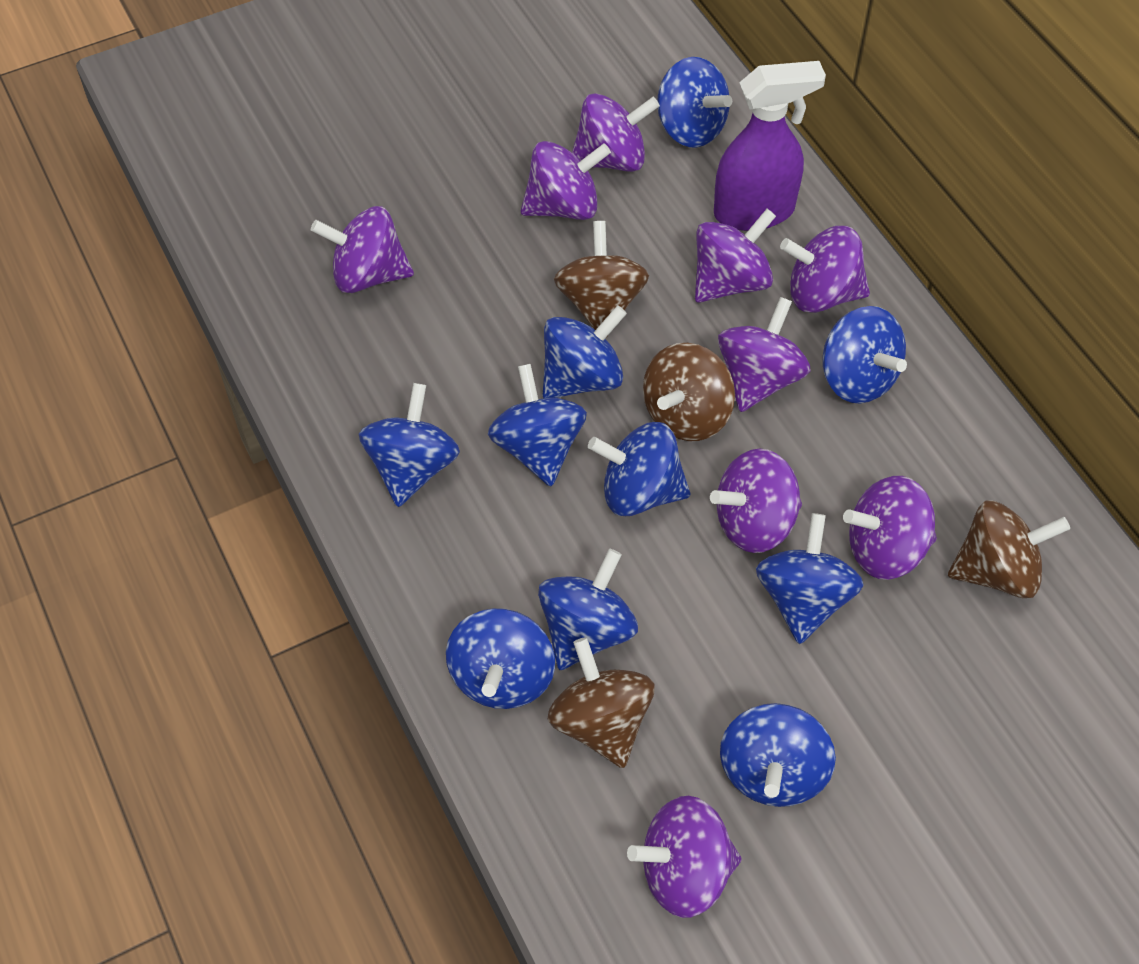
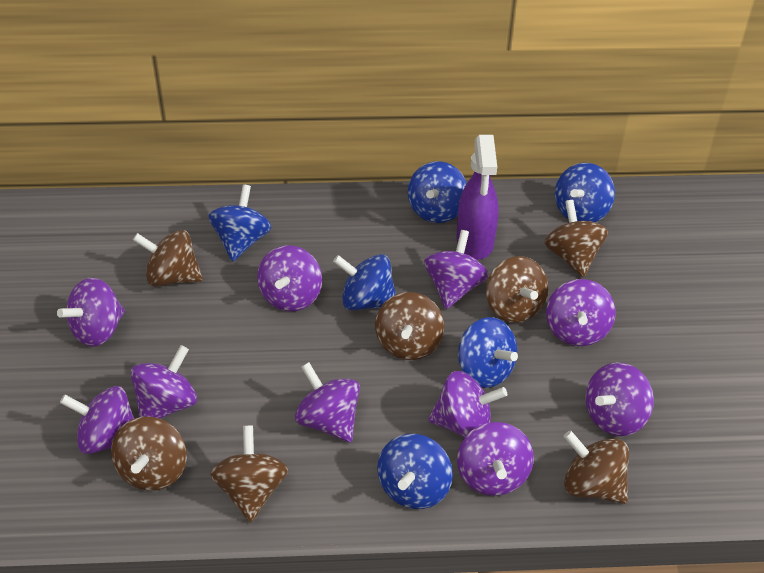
blue spinning top: 10 -> 6
brown spinning top: 4 -> 7
purple spinning top: 9 -> 10

